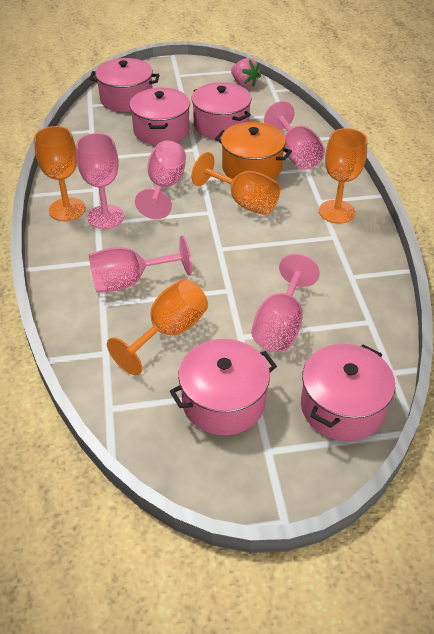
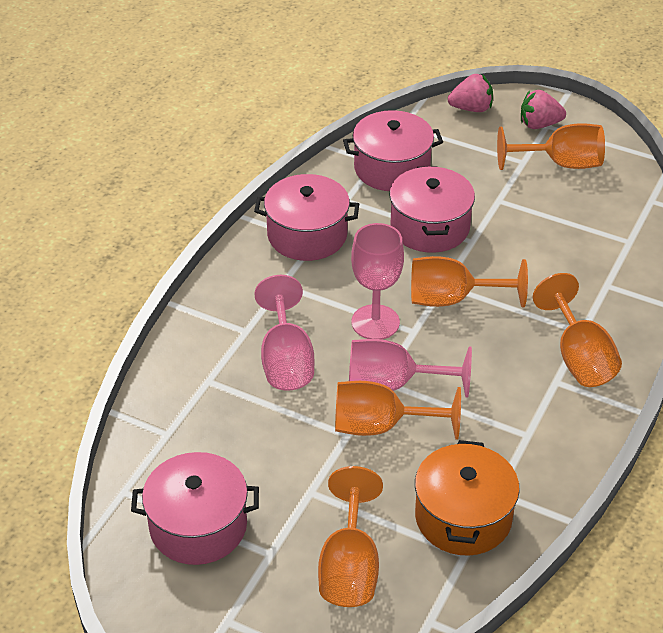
orange goblet: 4 -> 5
pink goblet: 5 -> 3
pink pot: 5 -> 4
pink strawberry: 1 -> 2

